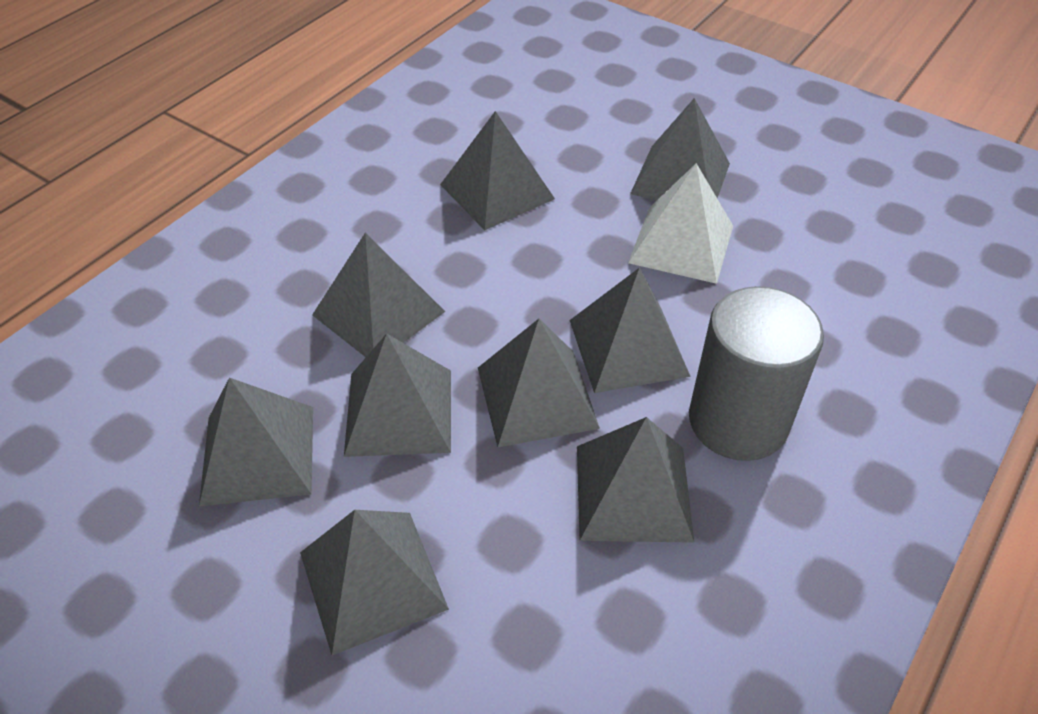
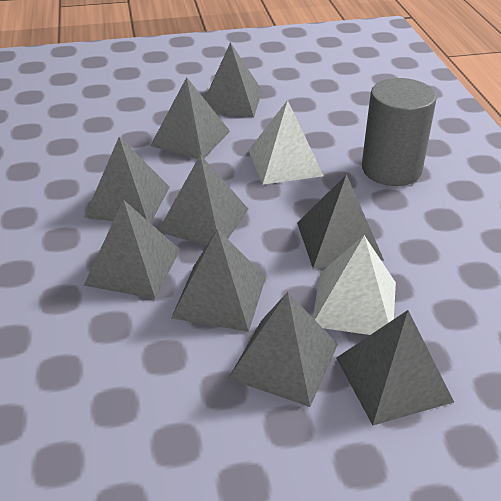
white pyramid: 1 -> 2

